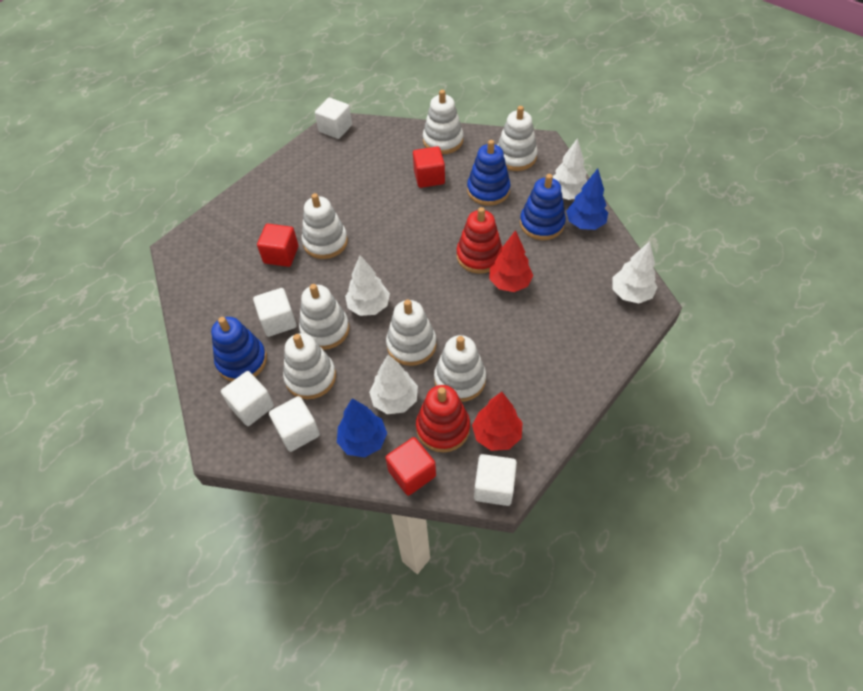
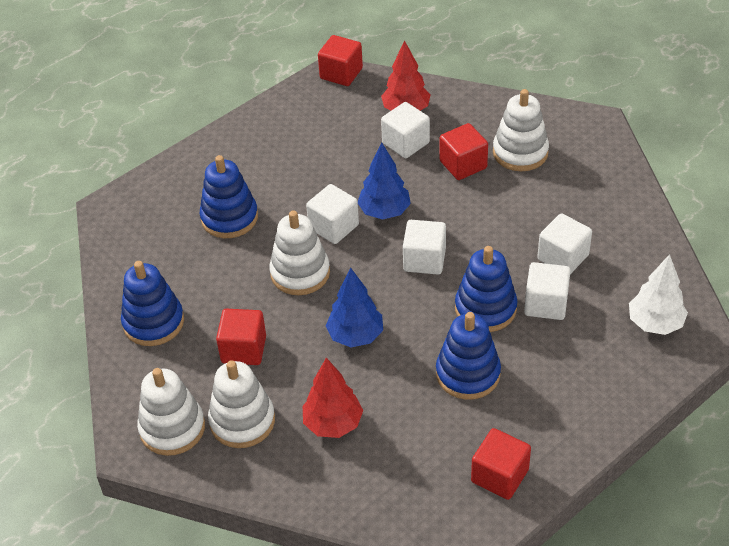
blue stacking toy: 3 -> 4
red cube: 3 -> 4
red stacking toy: 2 -> 0
white stacking toy: 7 -> 4
white tree: 4 -> 1

